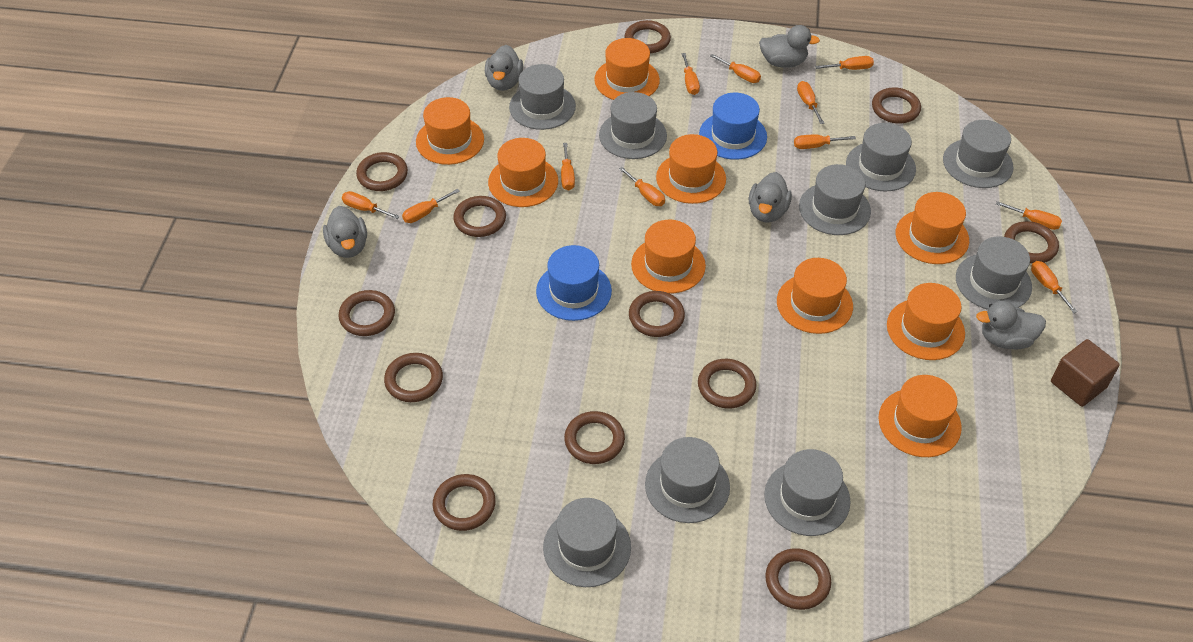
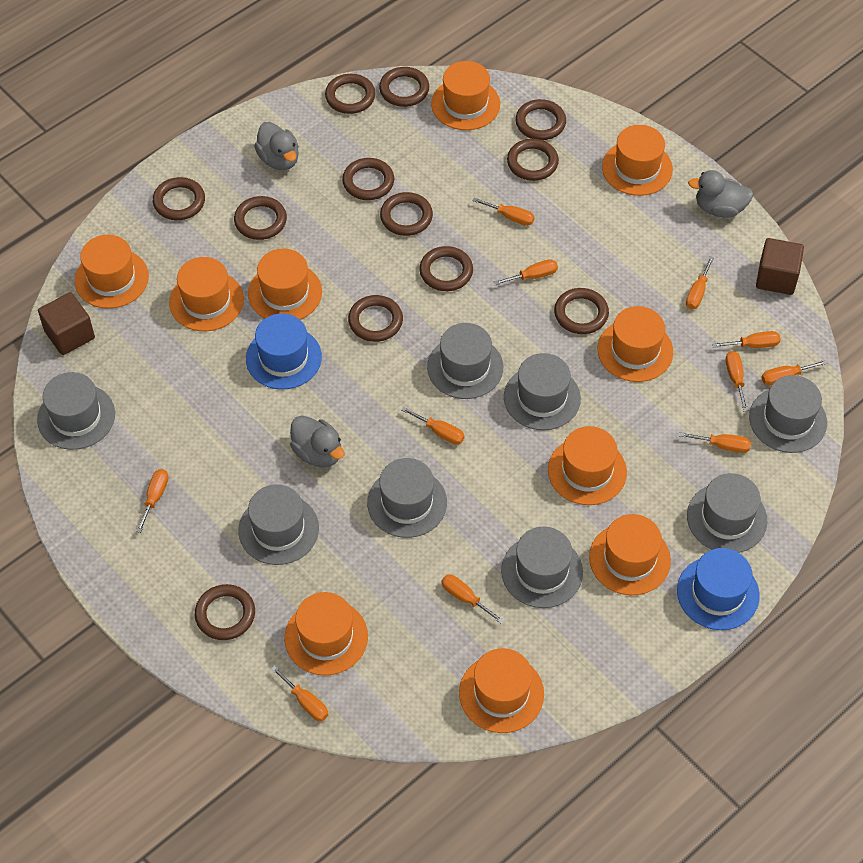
brown cube: 1 -> 2
grey duck: 5 -> 3
grey hat: 9 -> 8
orange hat: 9 -> 10

